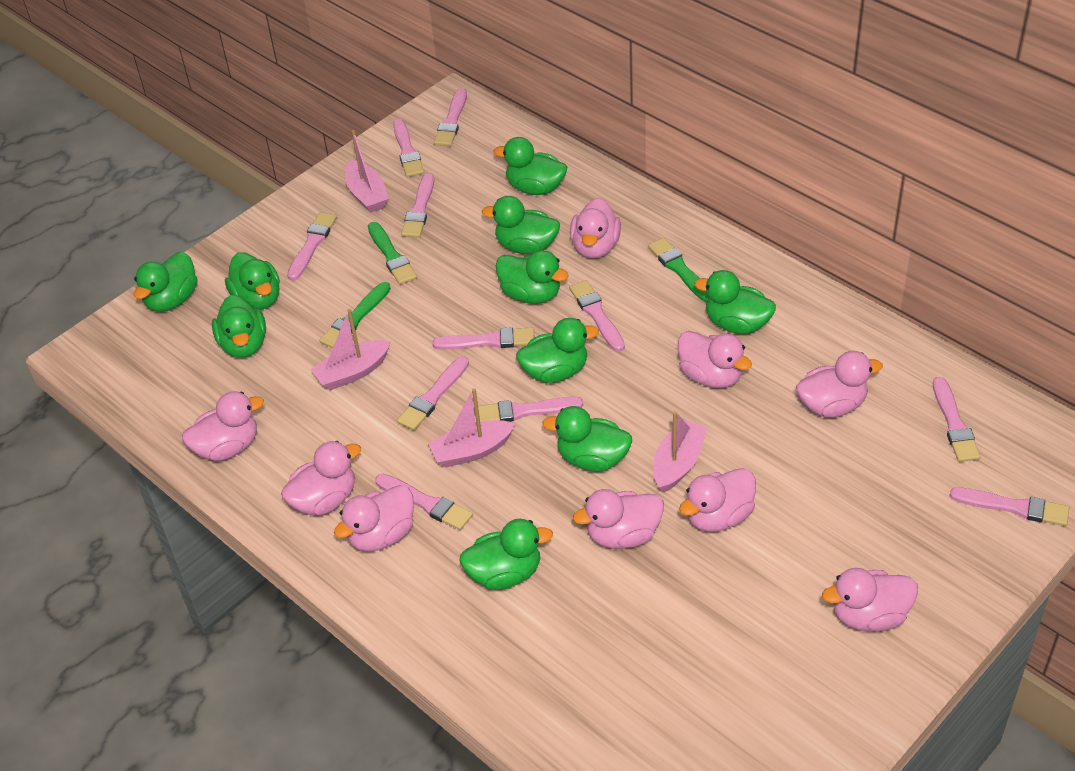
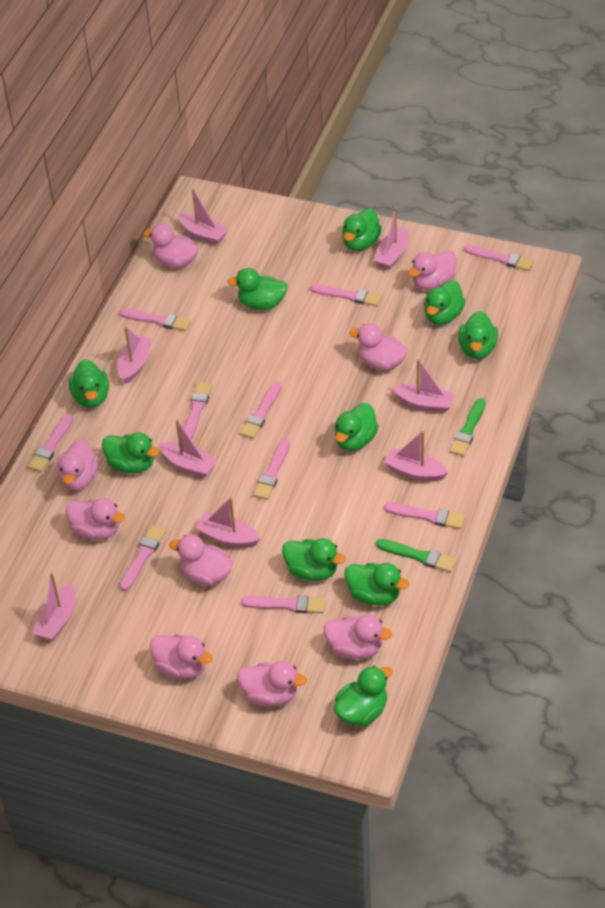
green brush: 3 -> 2
pink boat: 4 -> 8
pink brush: 11 -> 10

